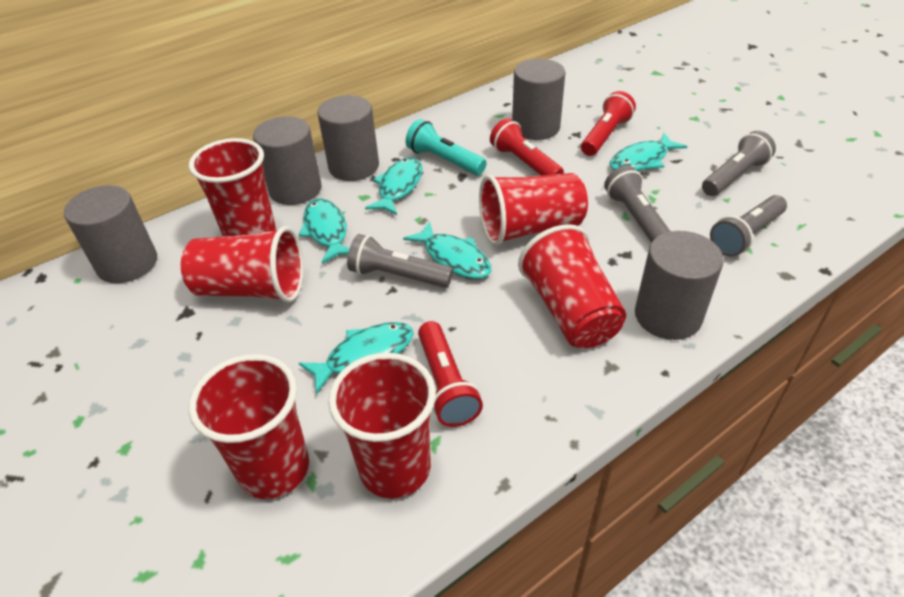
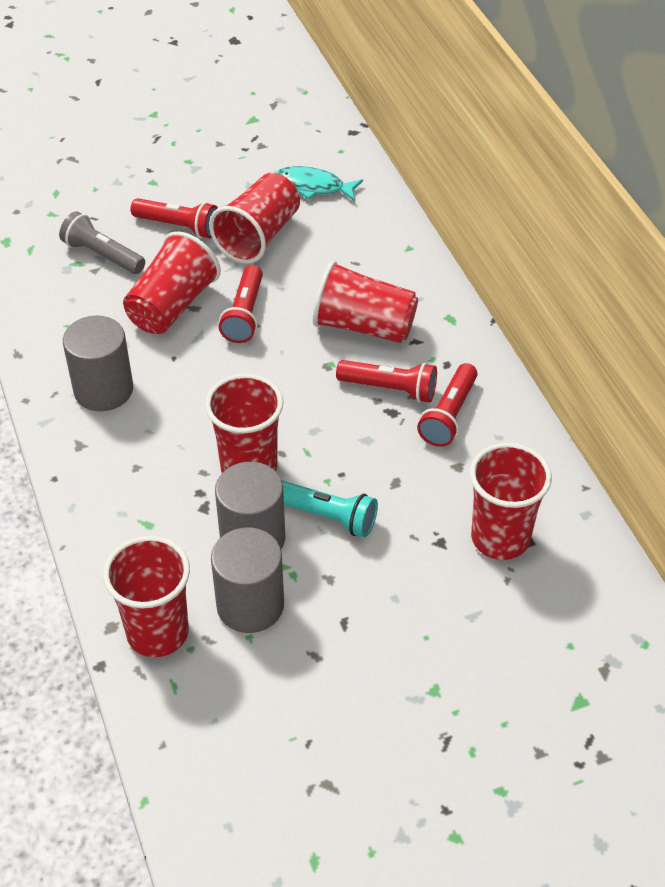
grey cylinder: 5 -> 3
grey flashlight: 4 -> 1
red flashlight: 3 -> 4
turquoise fish: 5 -> 1

